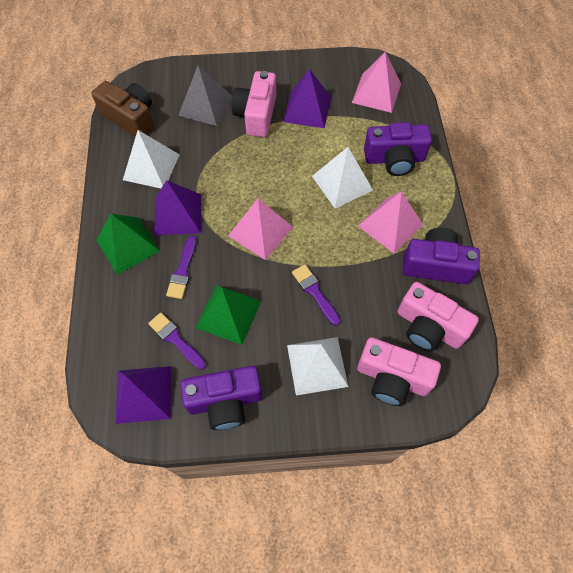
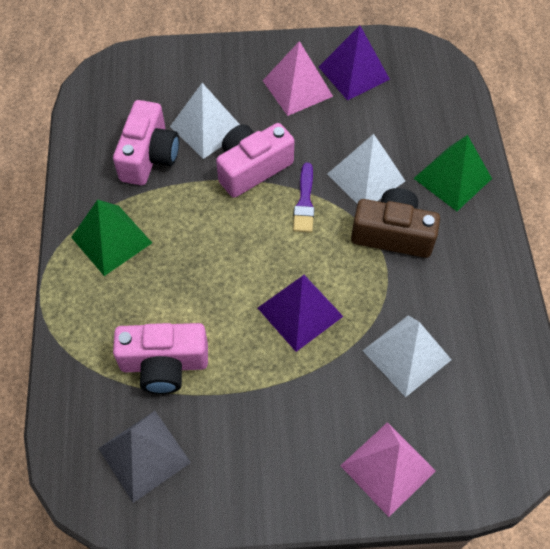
pink pyramid: 3 -> 2
purple brush: 3 -> 1
purple camera: 3 -> 0
purple pyramid: 3 -> 2

